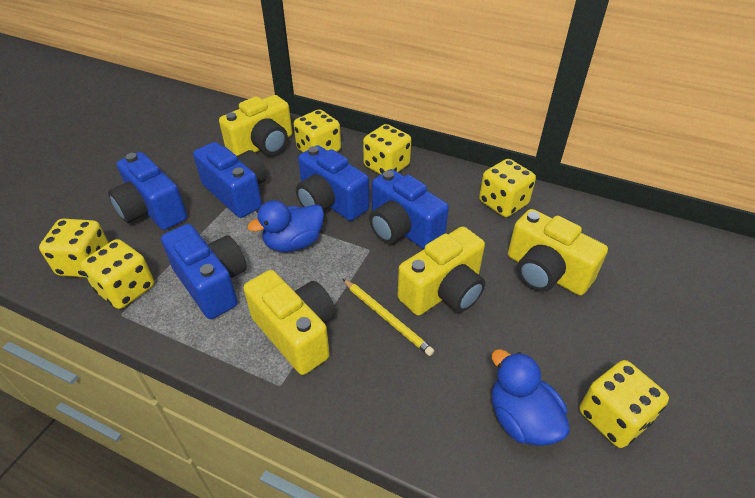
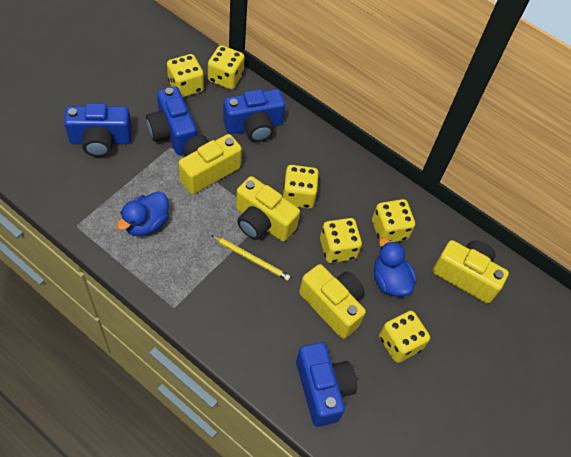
blue camera: 5 -> 4

